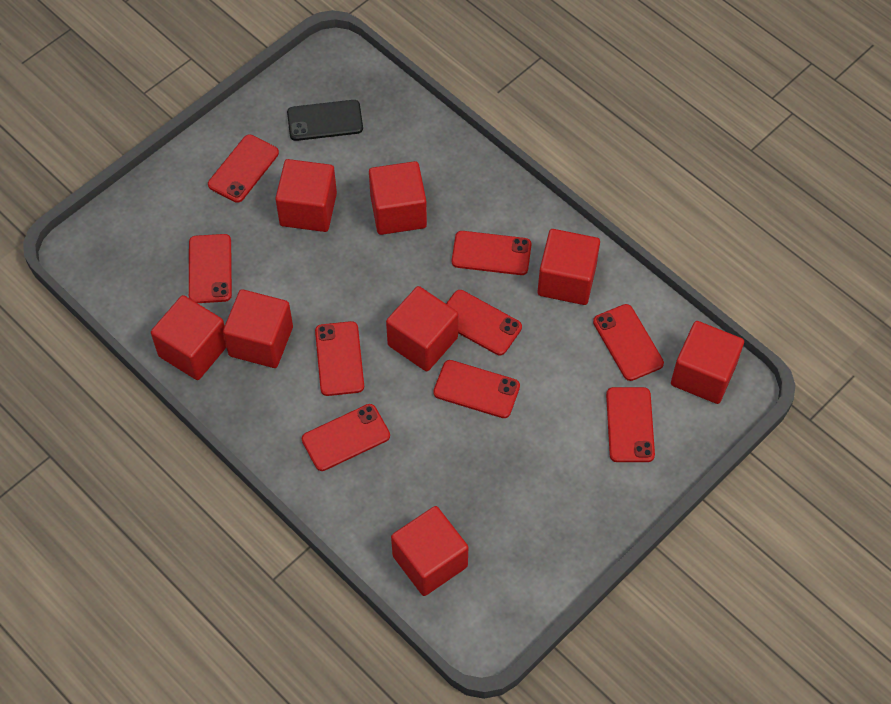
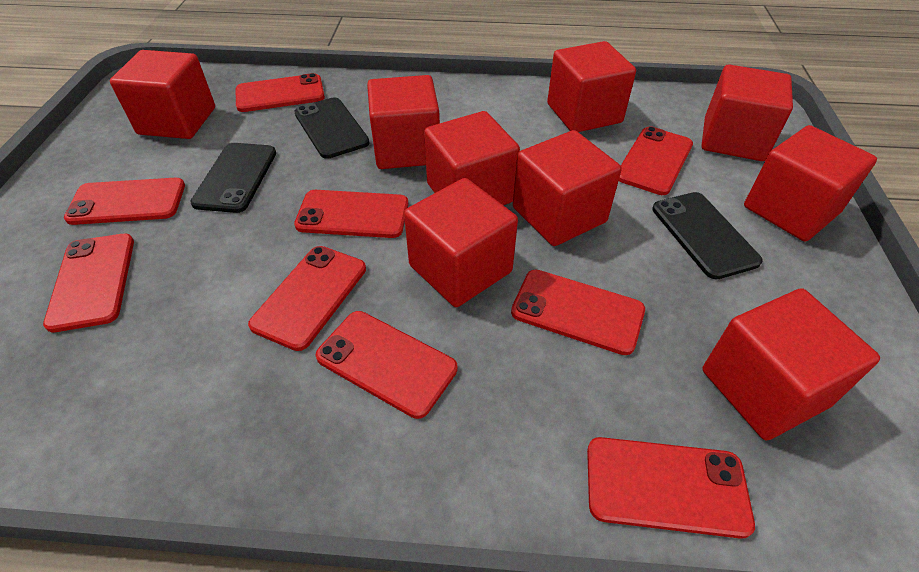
black phone: 1 -> 3
red cube: 8 -> 9

